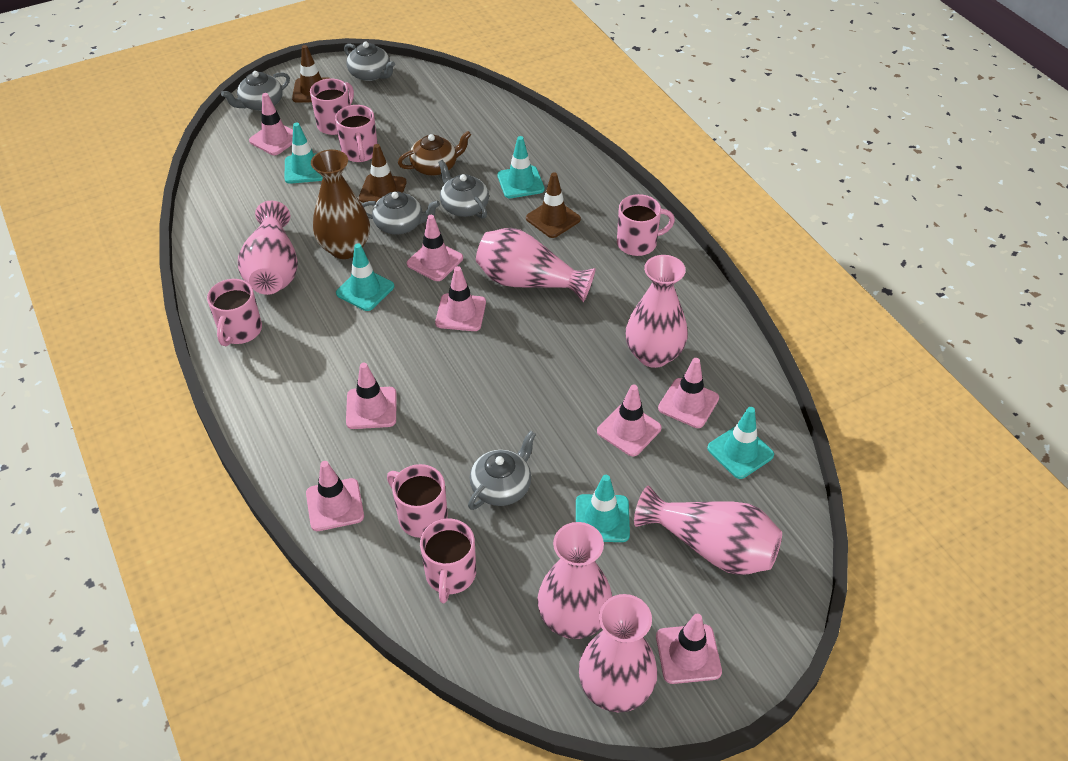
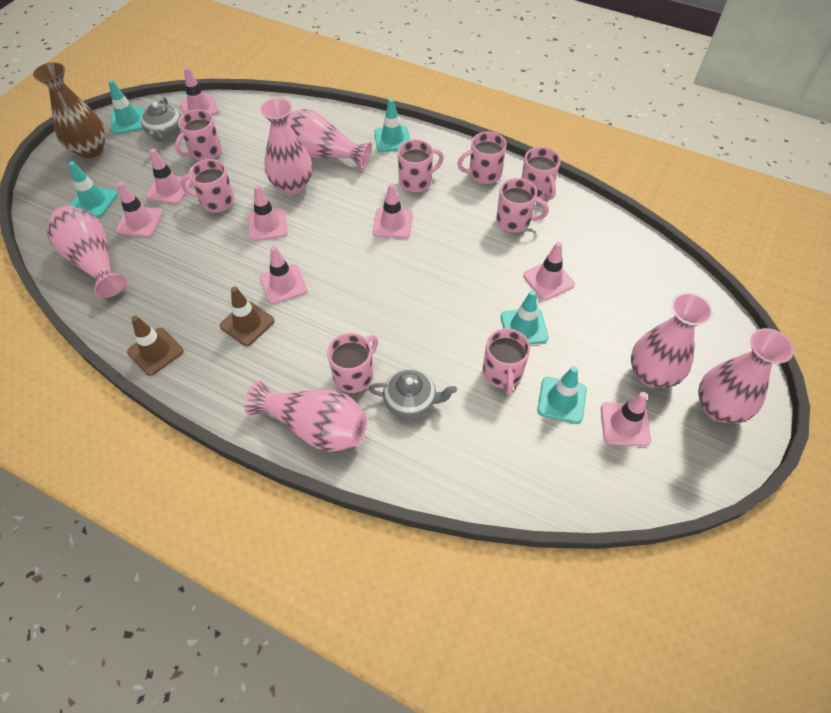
brown teapot: 1 -> 0
brown traffic cone: 3 -> 2
grey teapot: 5 -> 2
pink mug: 6 -> 8

